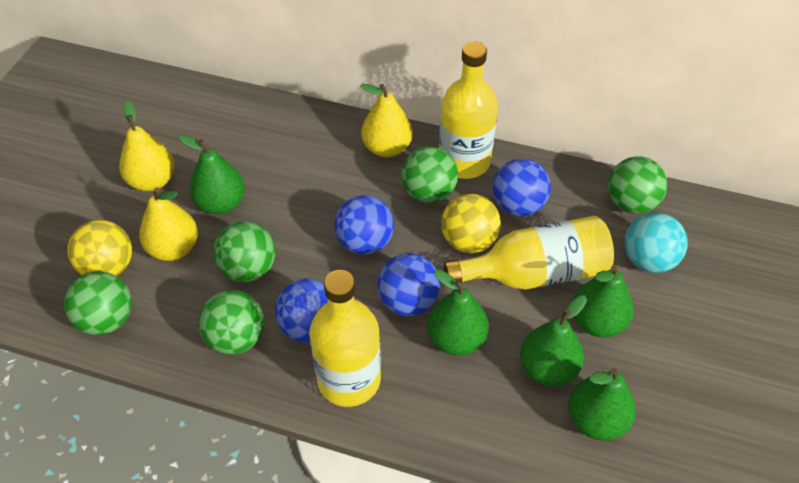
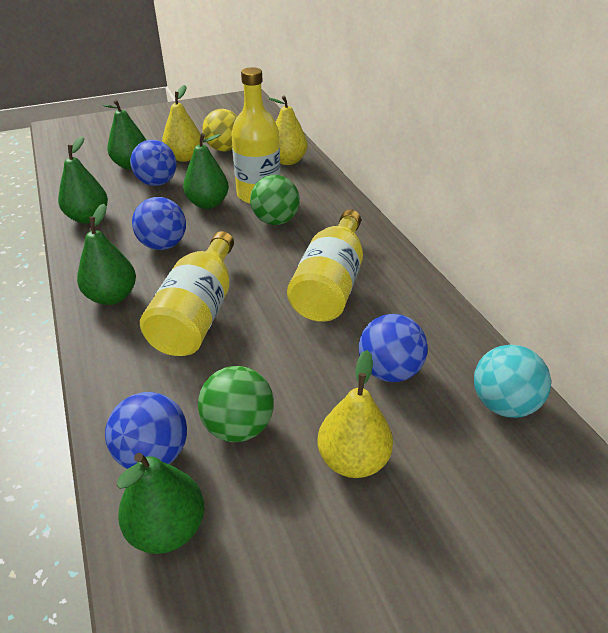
green ball: 5 -> 2
yellow ball: 2 -> 1

